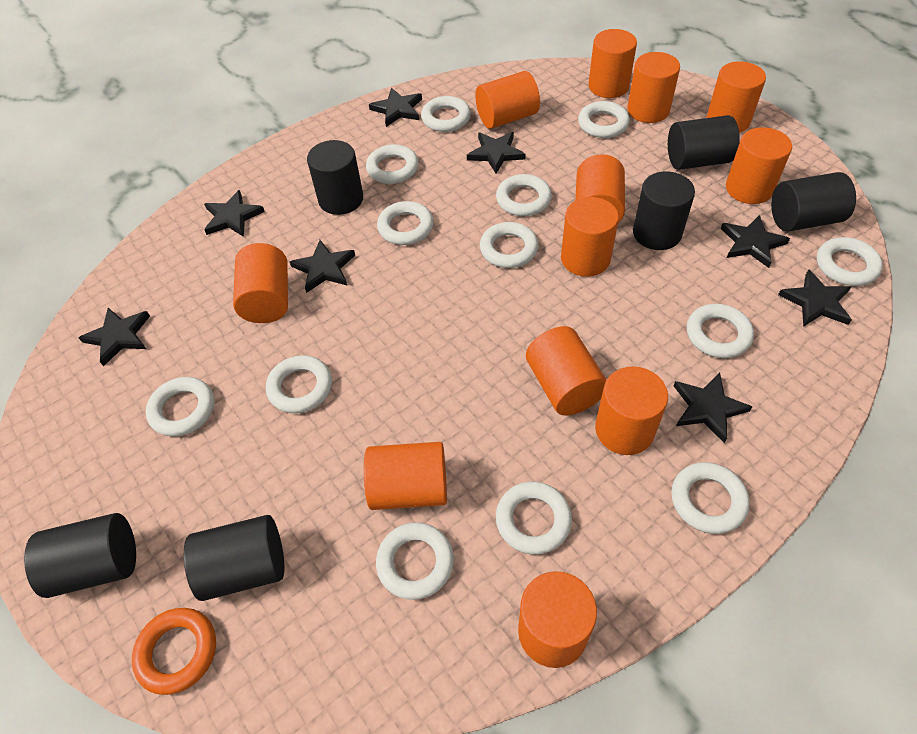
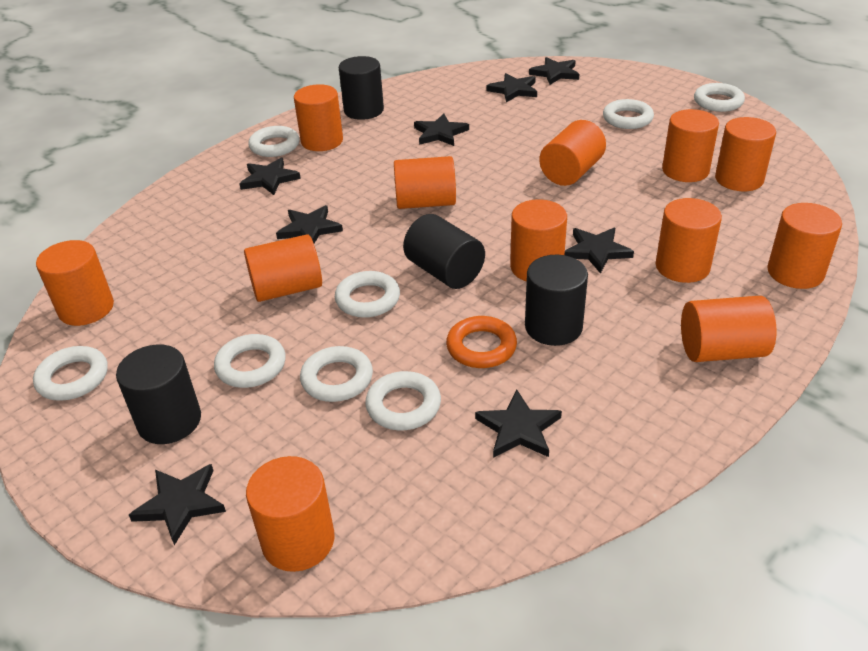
black cylinder: 6 -> 4
white ring: 13 -> 8

